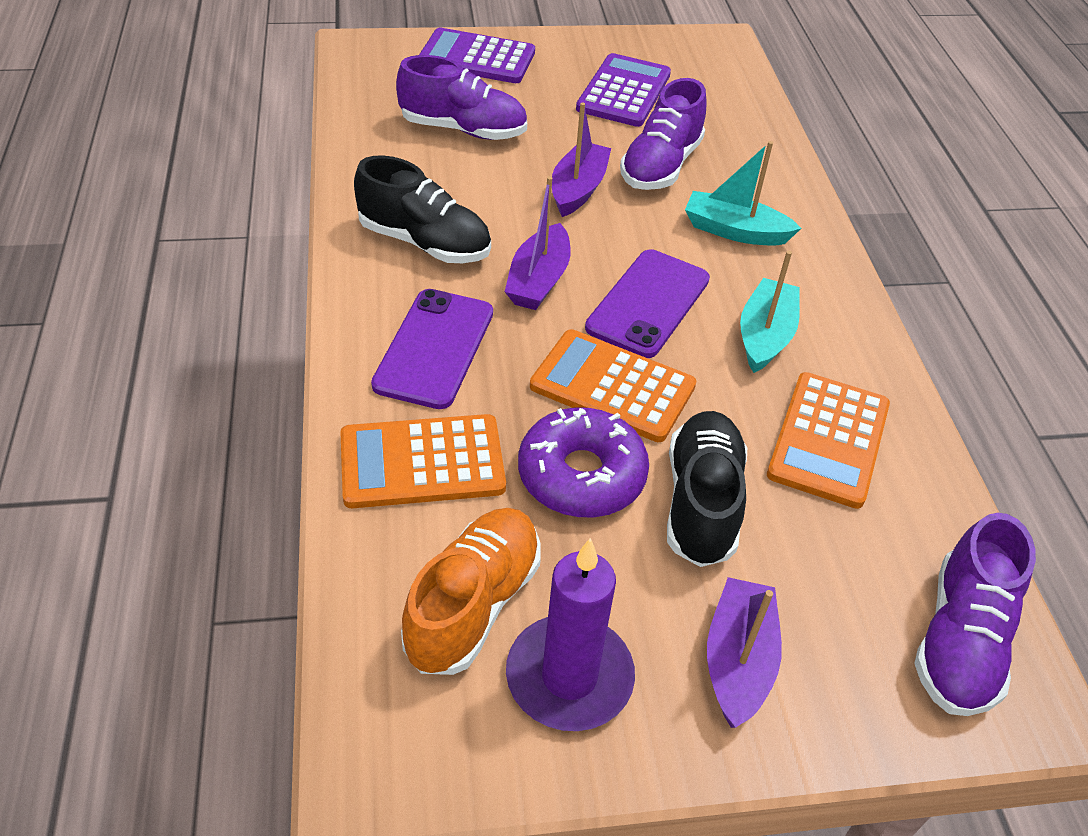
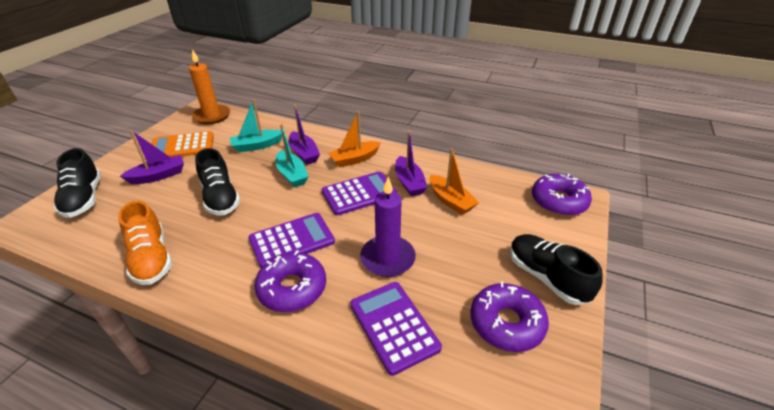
black shoe: 2 -> 3
orange boat: 0 -> 2
orange calculator: 3 -> 1
orange candle: 0 -> 1
purple calculator: 2 -> 3
purple donut: 1 -> 3
purple phone: 2 -> 0
purple shoe: 3 -> 0

